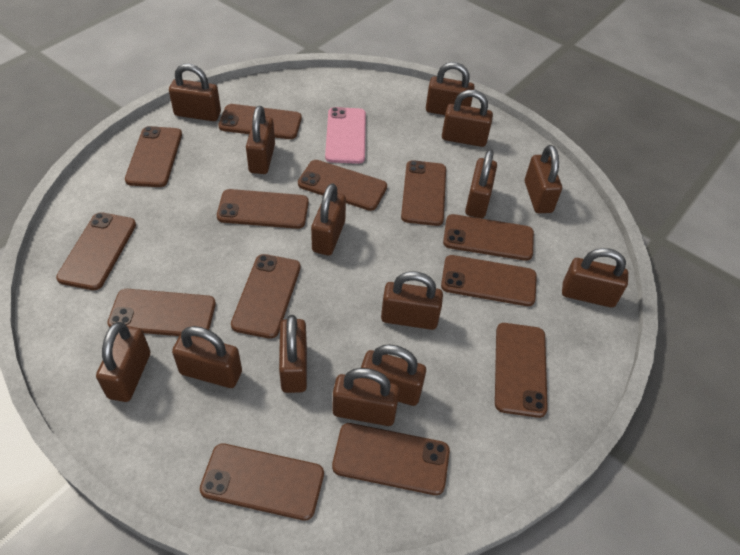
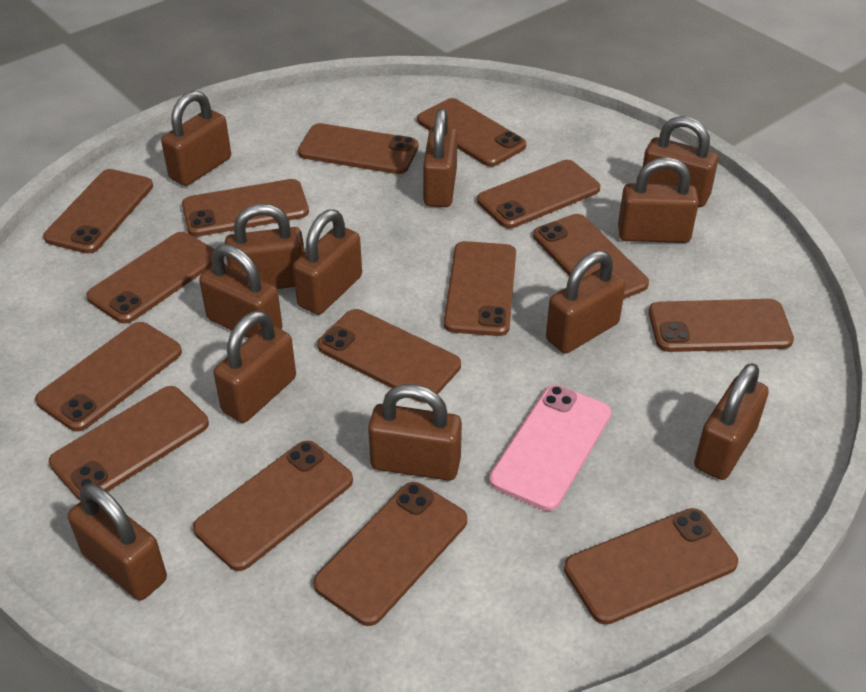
brown padlock: 14 -> 12
brown phone: 13 -> 15

